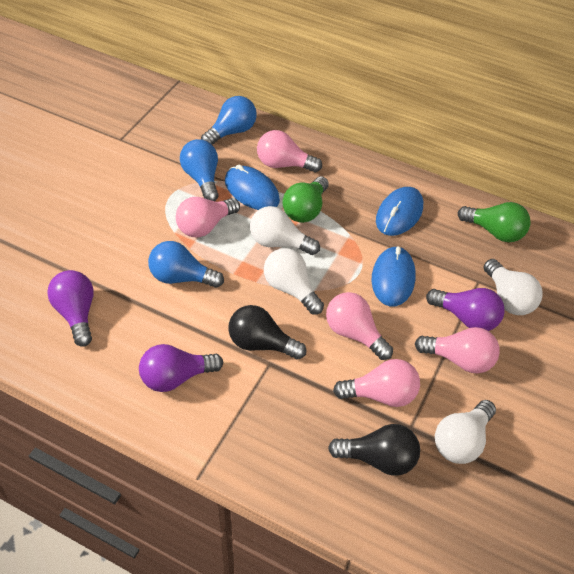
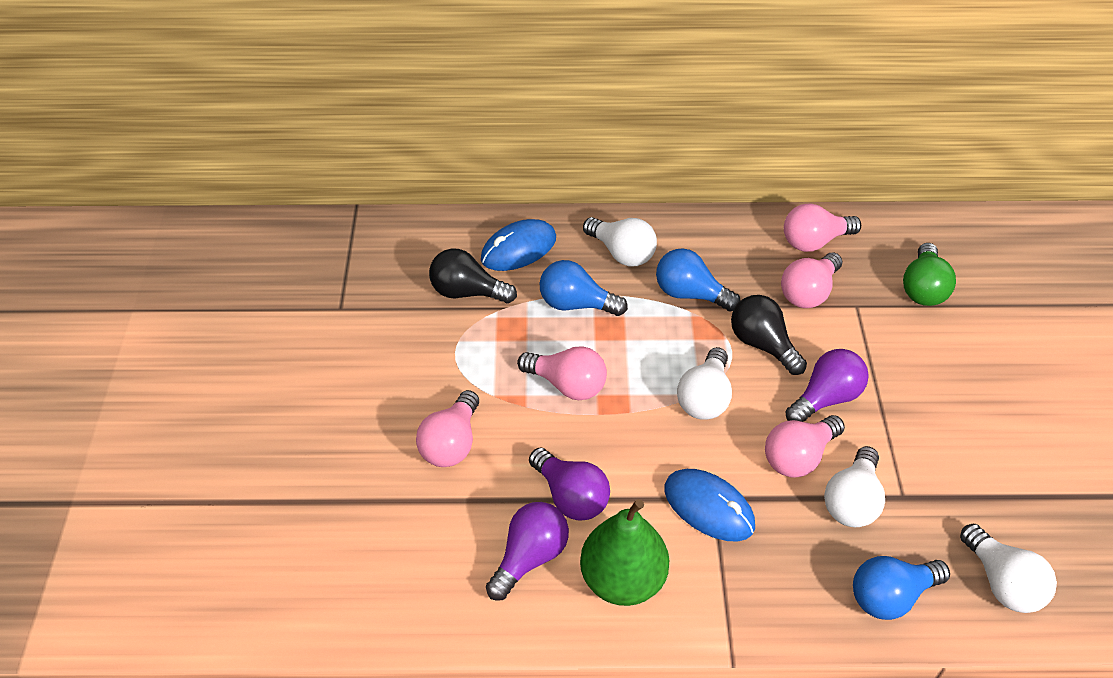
blue mouse: 3 -> 2
green light bulb: 2 -> 1
green pear: 0 -> 1

